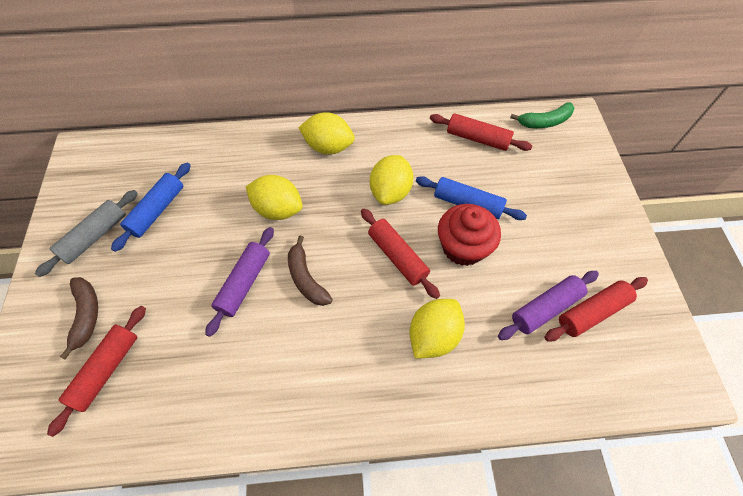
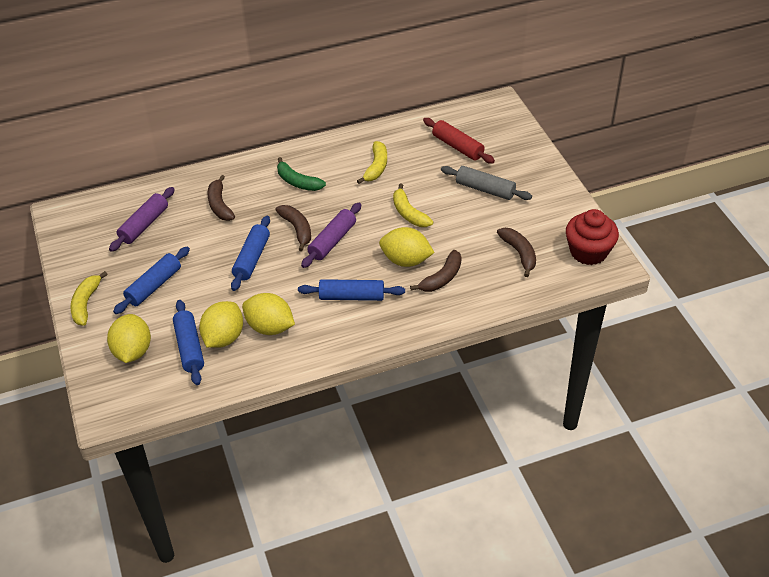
blue rolling pin: 2 -> 4
brown banana: 2 -> 4
red rolling pin: 4 -> 1
yellow banana: 0 -> 3

